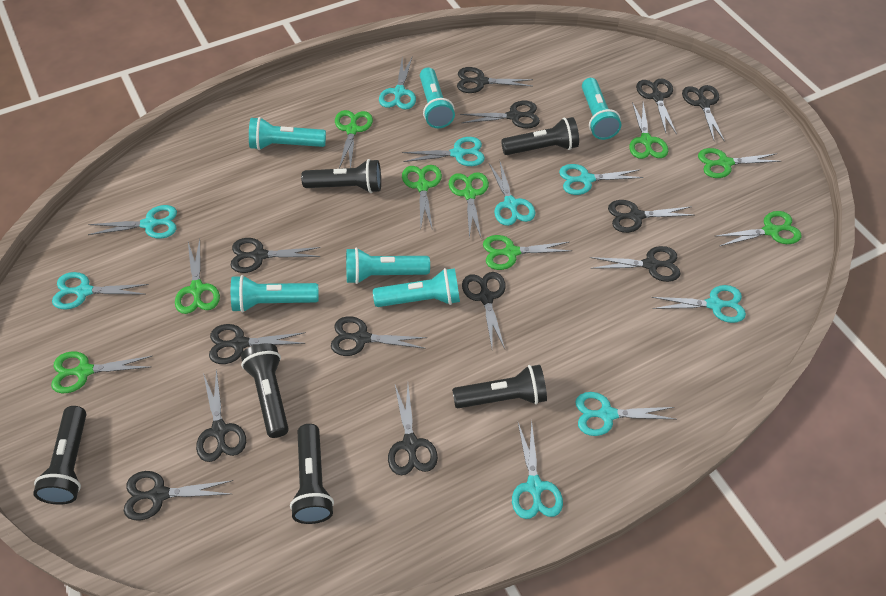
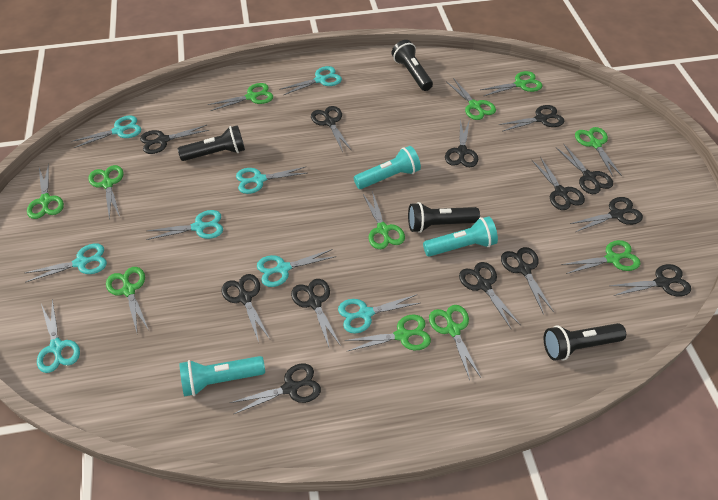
black flashlight: 6 -> 4
green scissors: 9 -> 11
turquoise flashlight: 6 -> 3
turquoise scissors: 9 -> 8

